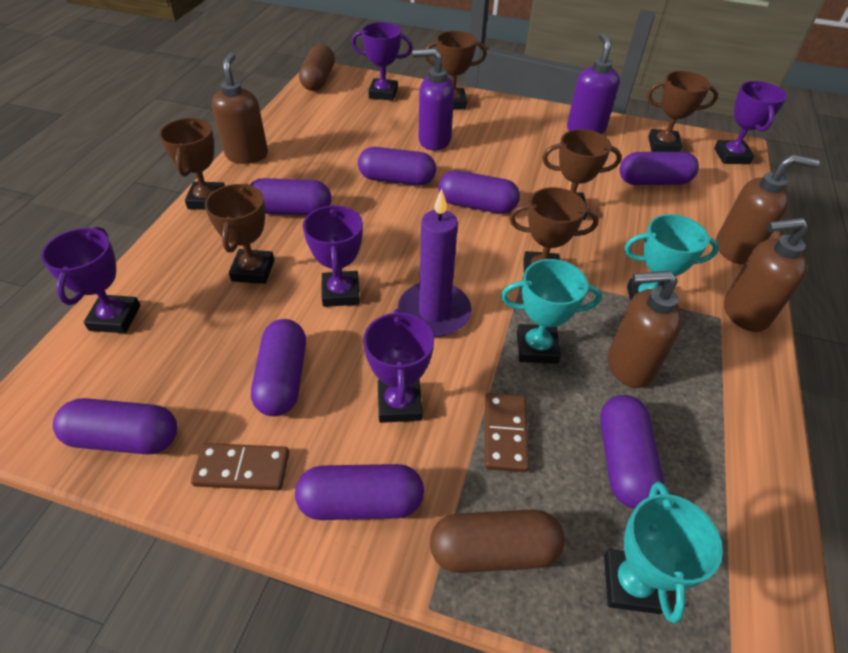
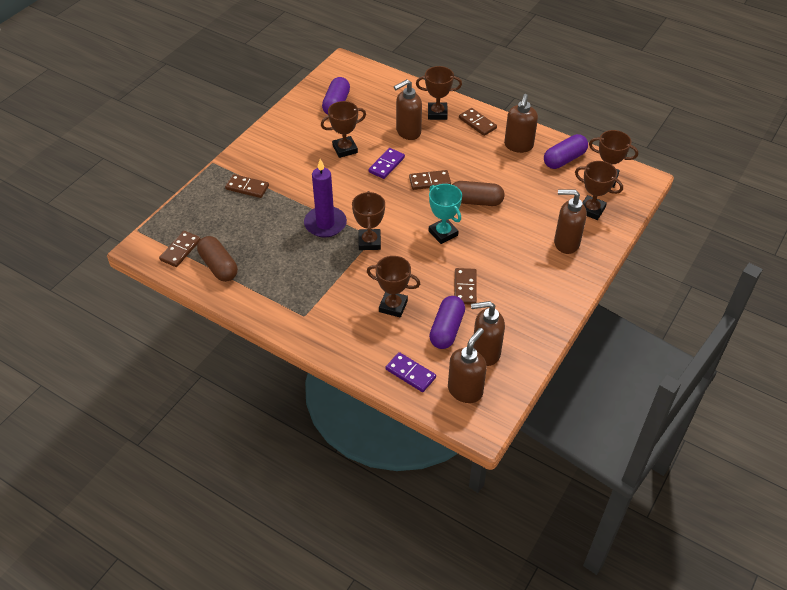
brown domino: 2 -> 5
brown soap dispenser: 4 -> 5
purple capsule: 8 -> 3
purple domino: 0 -> 2
purple soap dispenser: 2 -> 0
purple trophy: 5 -> 0
turquoise trophy: 3 -> 1

